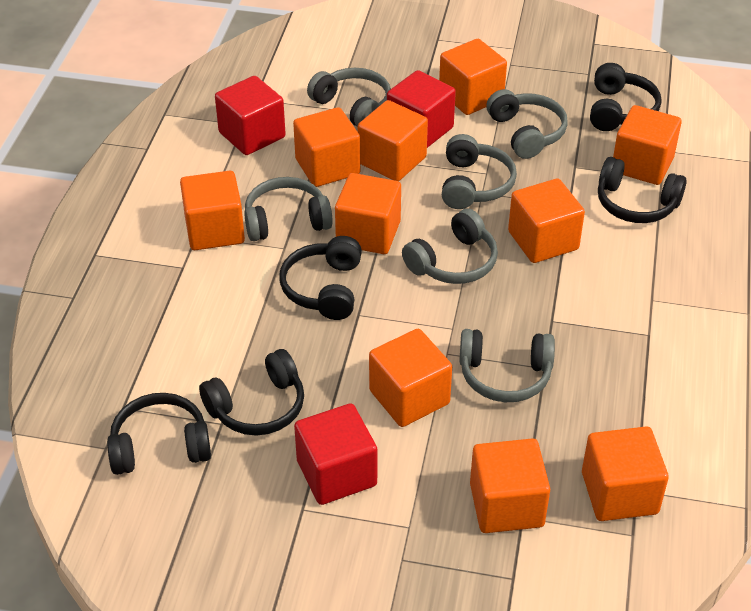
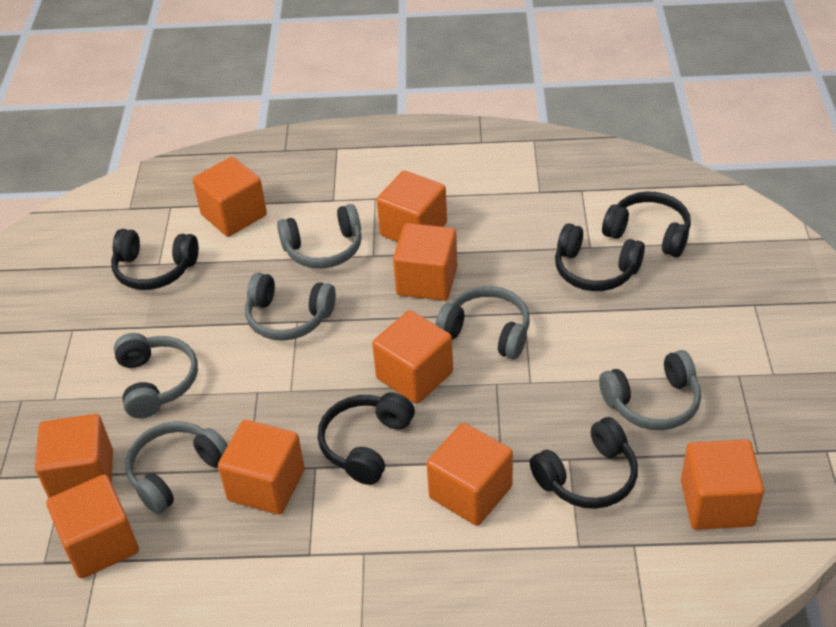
orange cube: 10 -> 9
red cube: 3 -> 0

